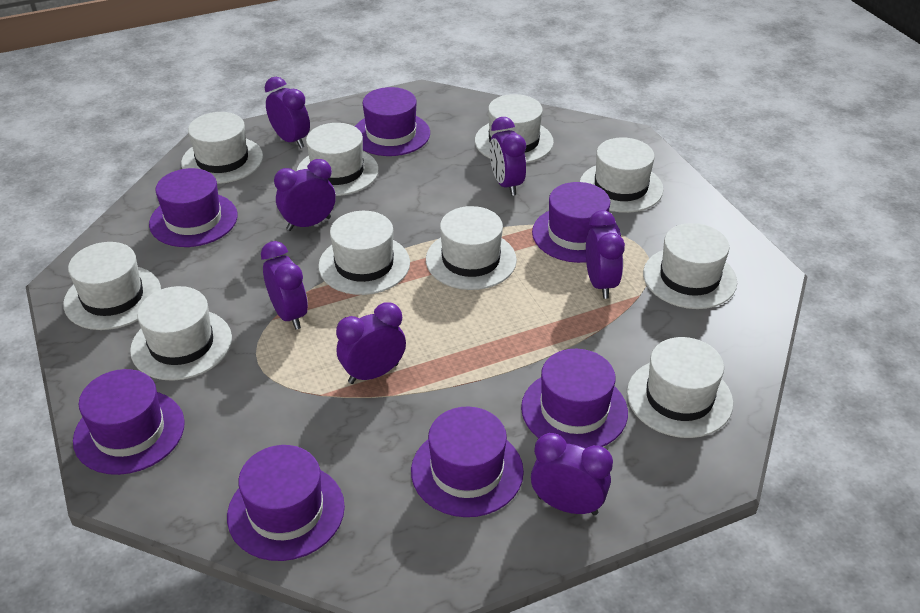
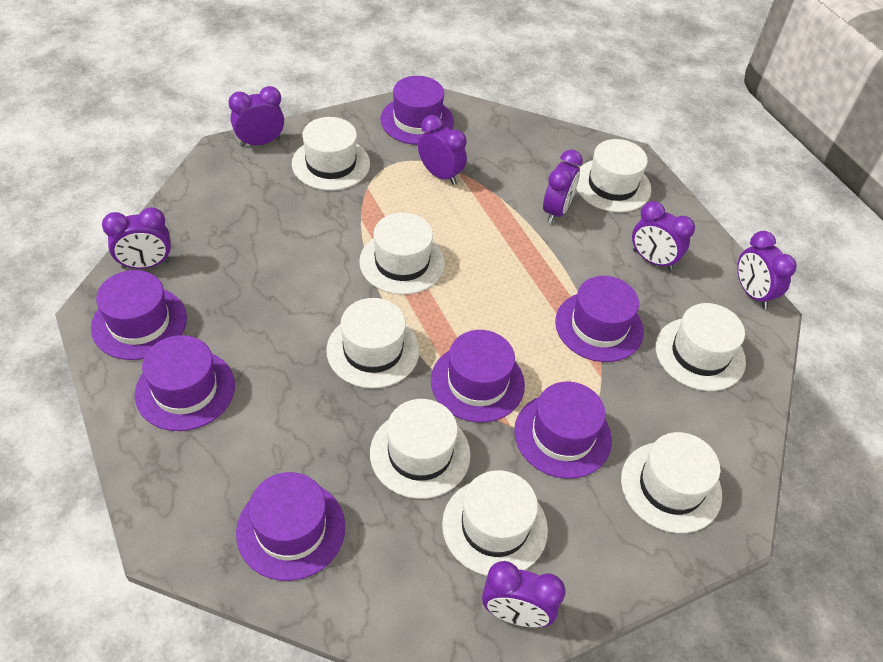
white hat: 10 -> 8

